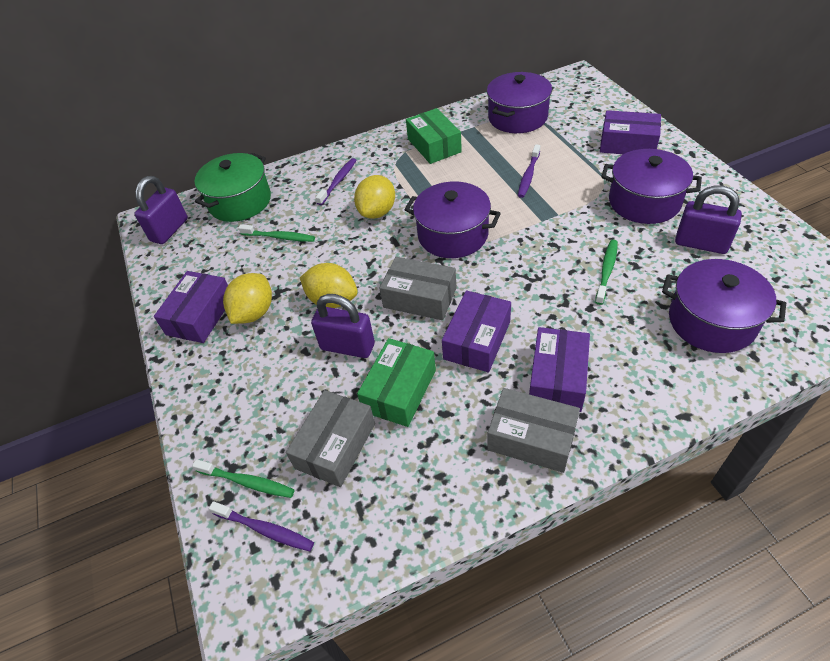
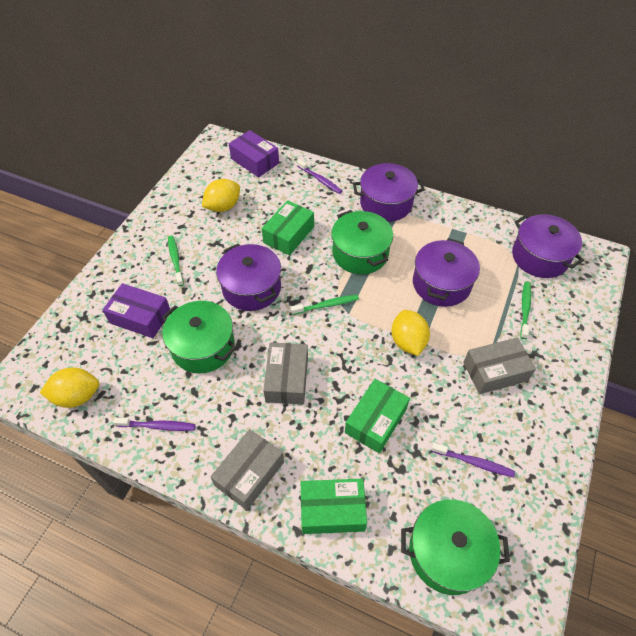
green box: 2 -> 3
green pot: 1 -> 3
purple box: 4 -> 2
purple padlock: 3 -> 0

